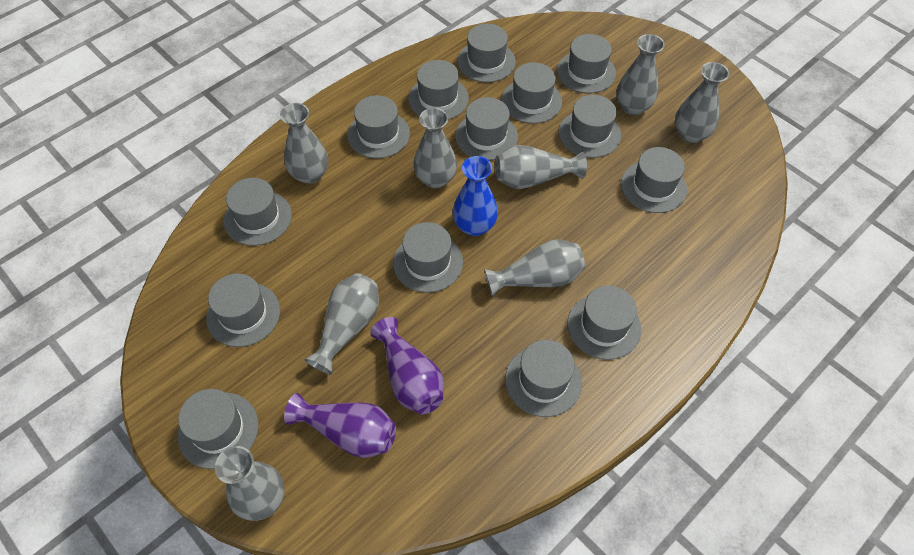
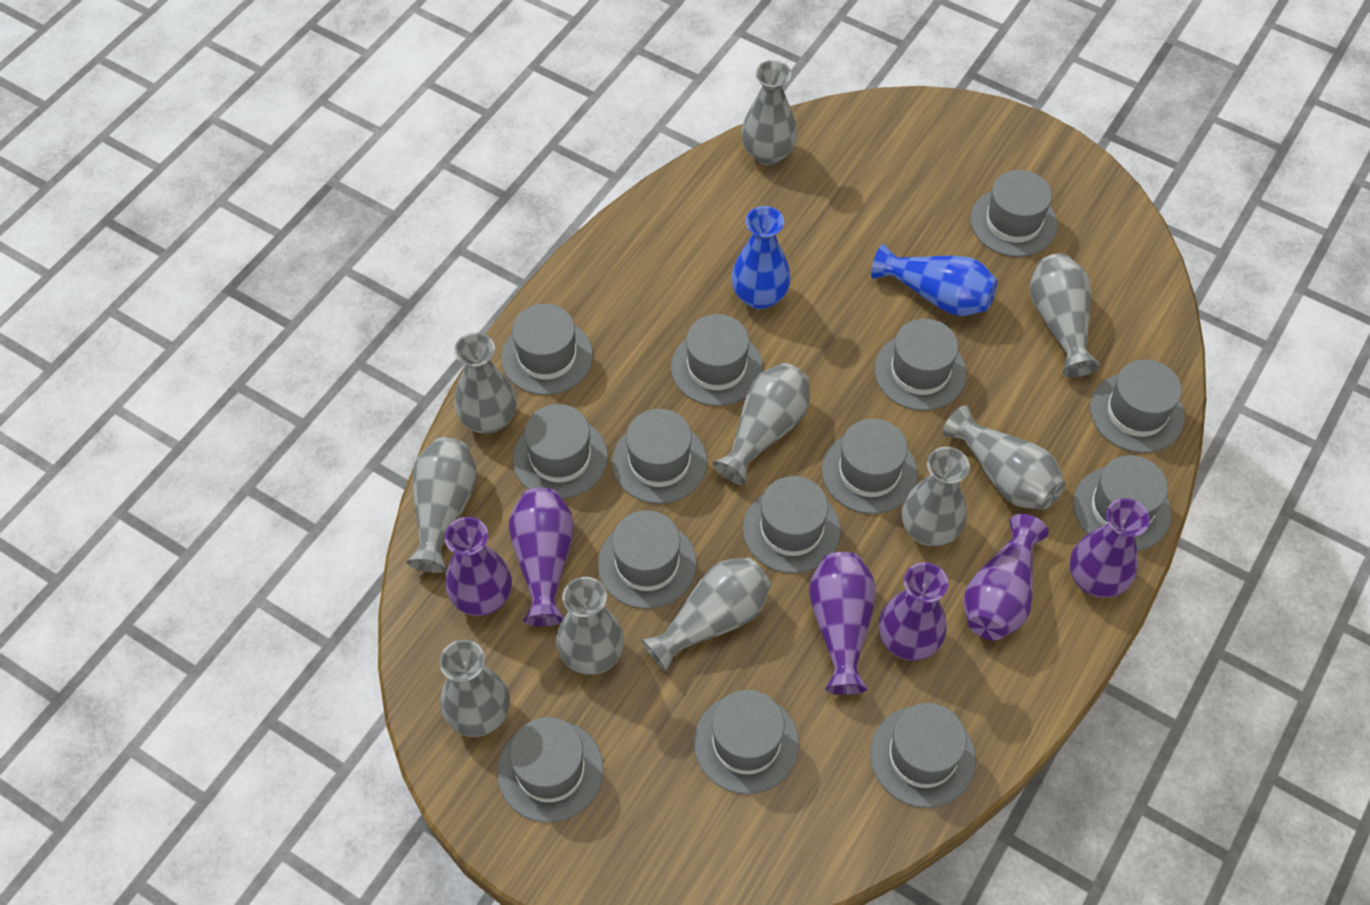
blue vase: 1 -> 2
grey vase: 8 -> 10
purple vase: 2 -> 6

